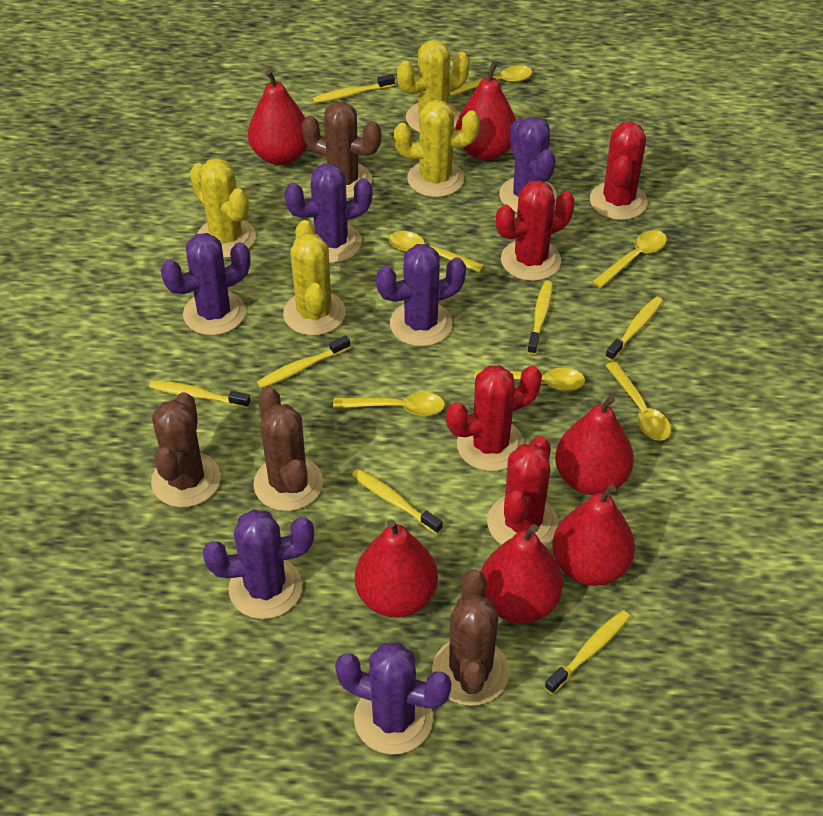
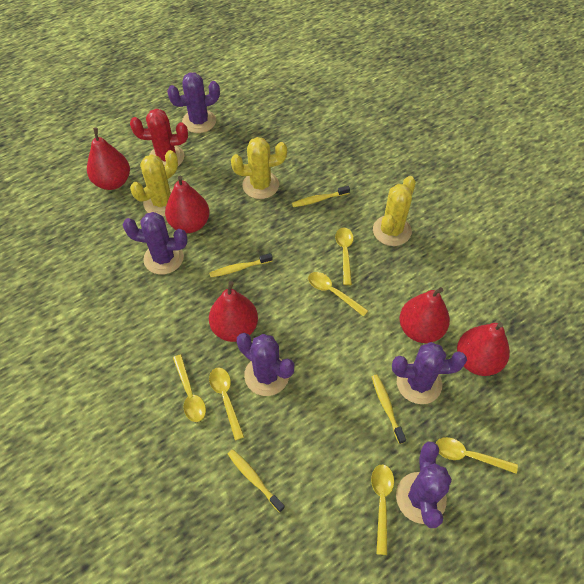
brown cactus: 4 -> 0
purple cactus: 6 -> 5
red cactus: 4 -> 1
red pear: 6 -> 5
yellow cactus: 4 -> 3
yellow toothbrush: 7 -> 4

